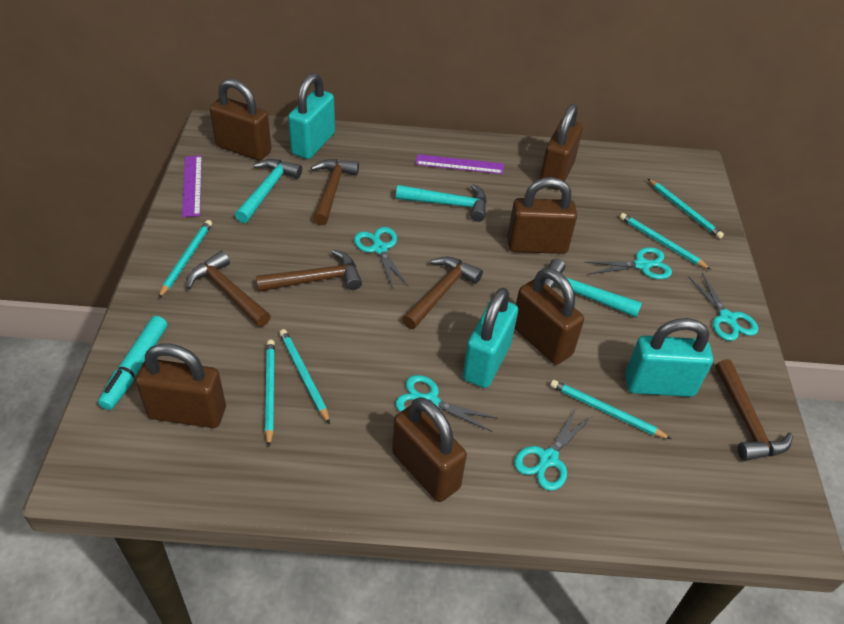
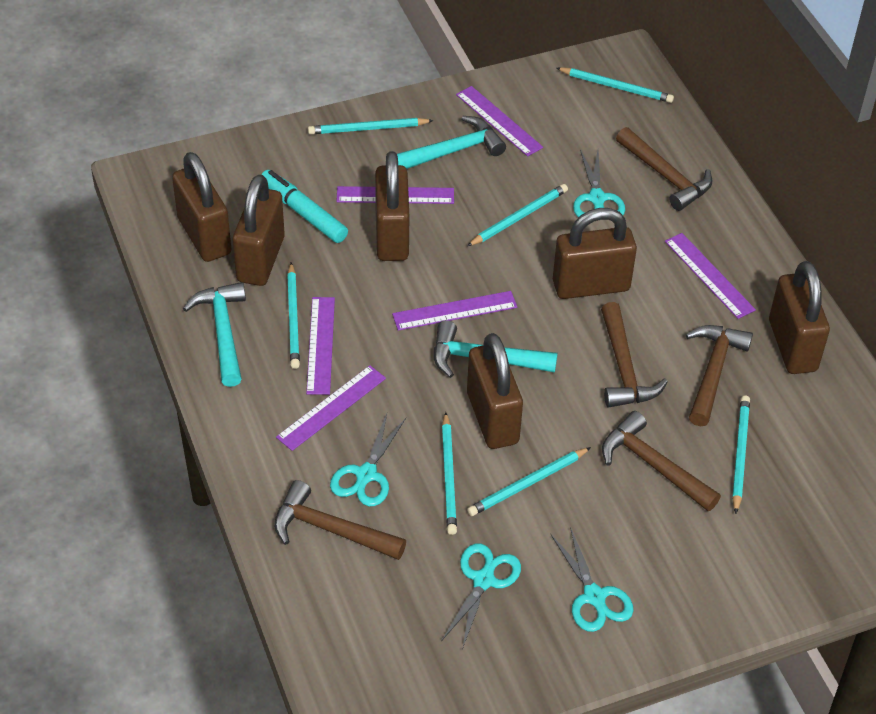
purple ruler: 2 -> 6
turquoise padlock: 3 -> 0
turquoise pencil: 6 -> 7
turquoise scissors: 5 -> 4

